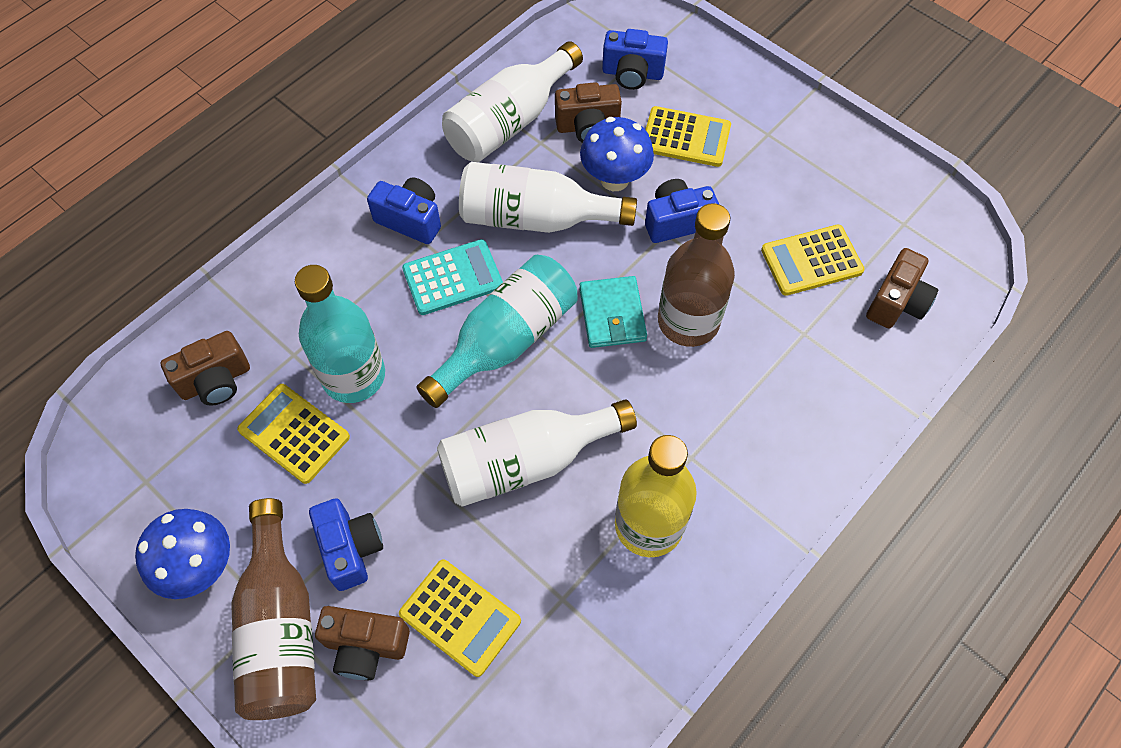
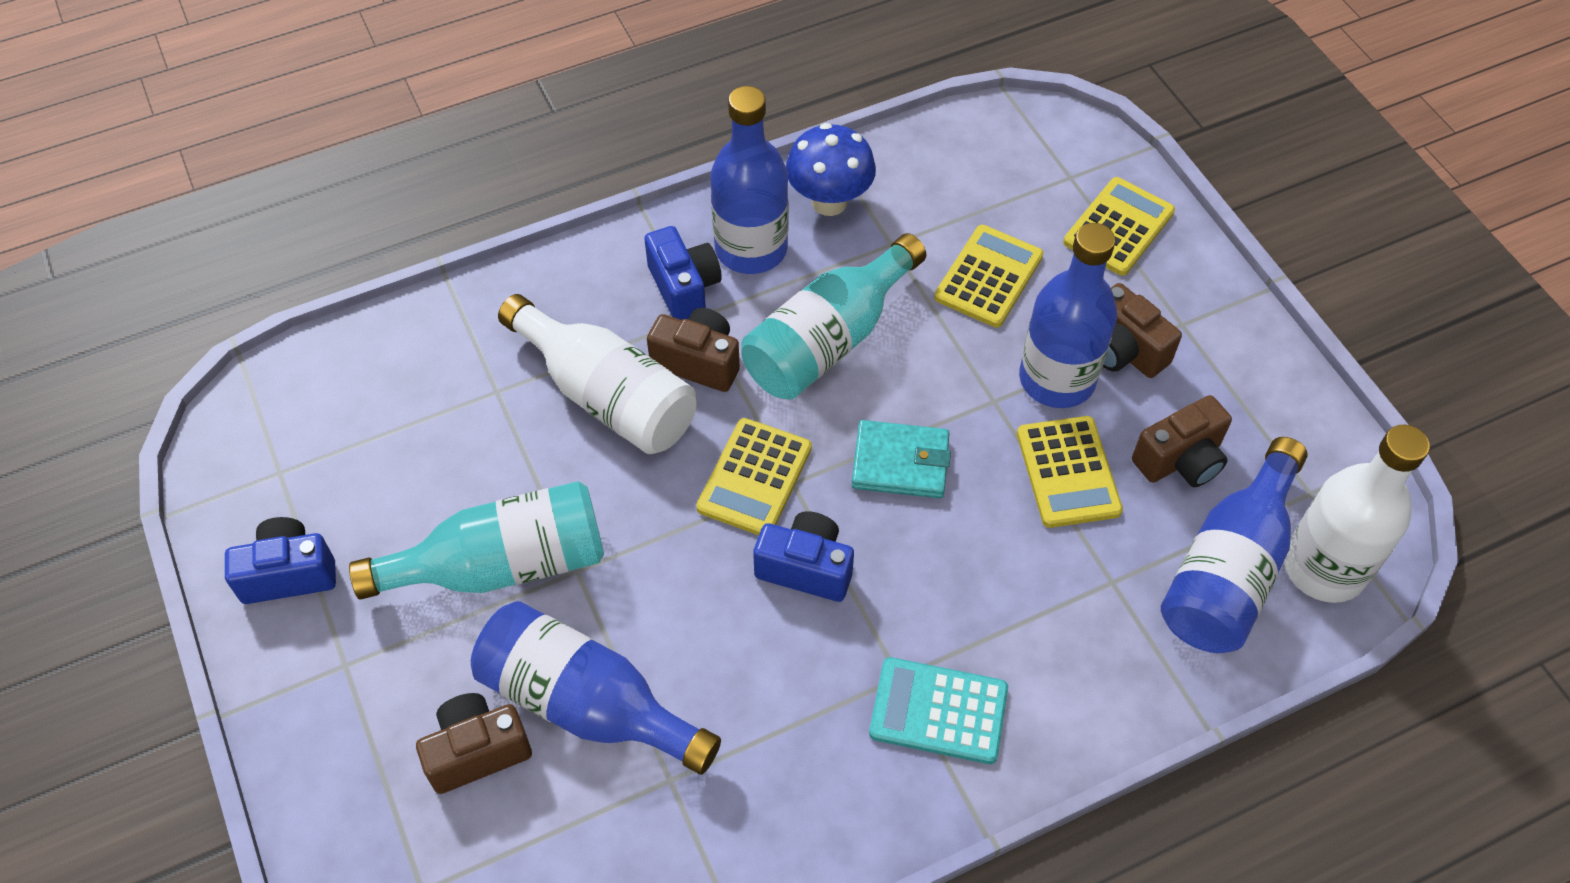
blue bottle: 0 -> 4
blue camera: 4 -> 3
blue mushroom: 2 -> 1
brown bottle: 2 -> 0
white bottle: 3 -> 2
yellow bottle: 1 -> 0

